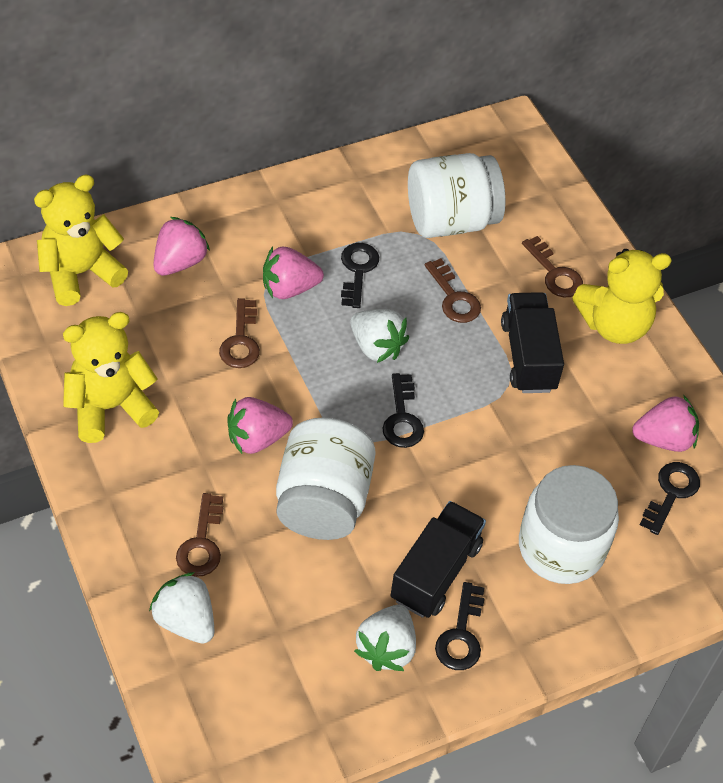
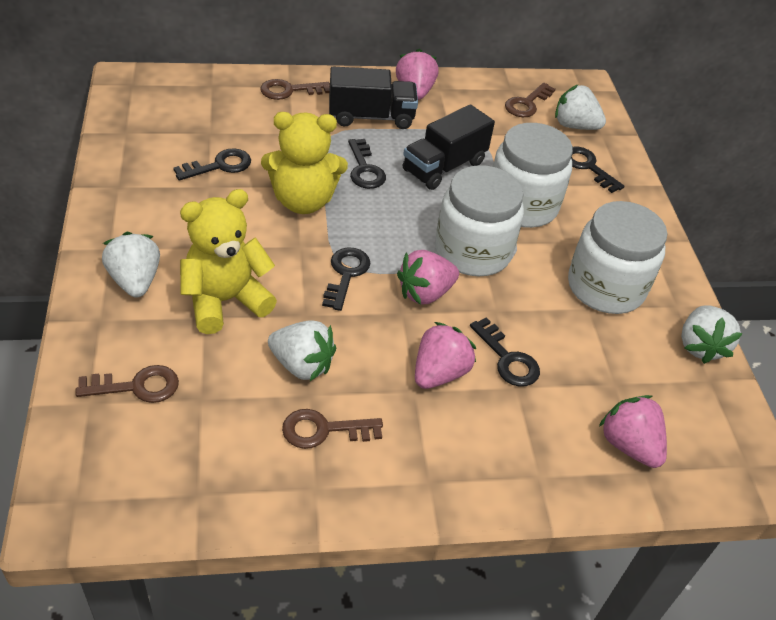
black key: 4 -> 5
white strawberry: 3 -> 4
yellow teddy bear: 3 -> 2

